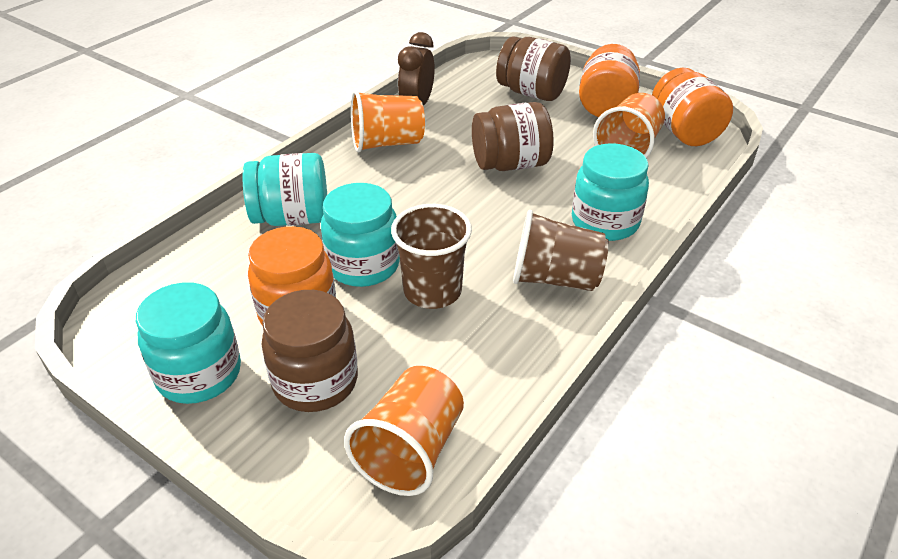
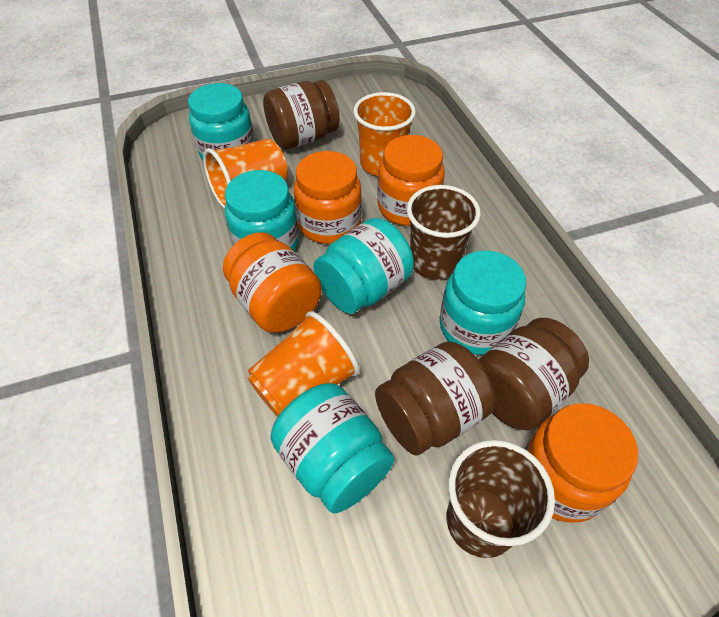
brown clock: 1 -> 0
orange jar: 3 -> 4
turquoise jar: 4 -> 5

